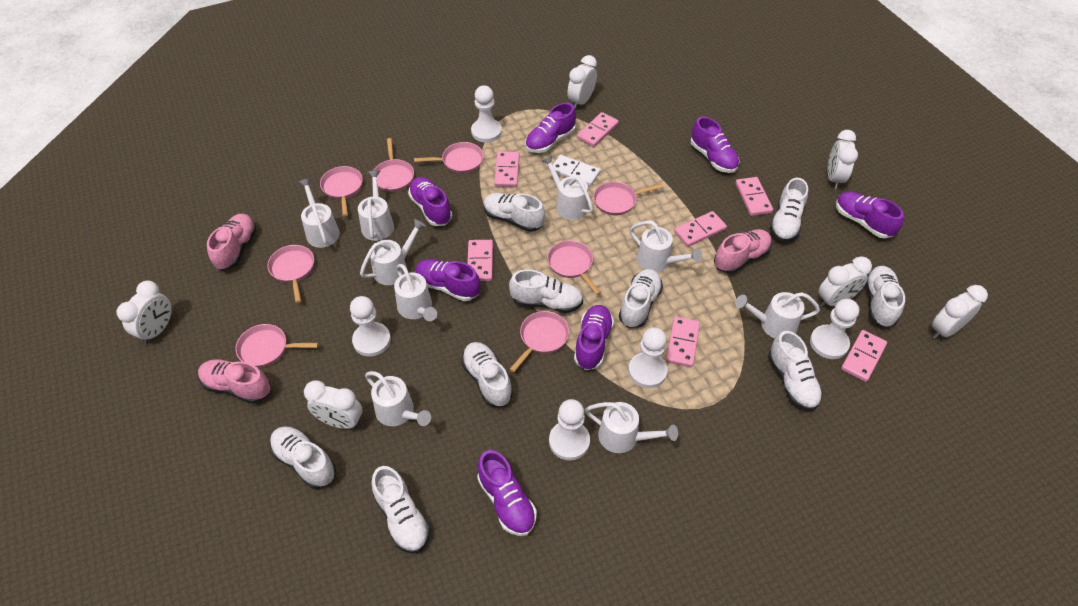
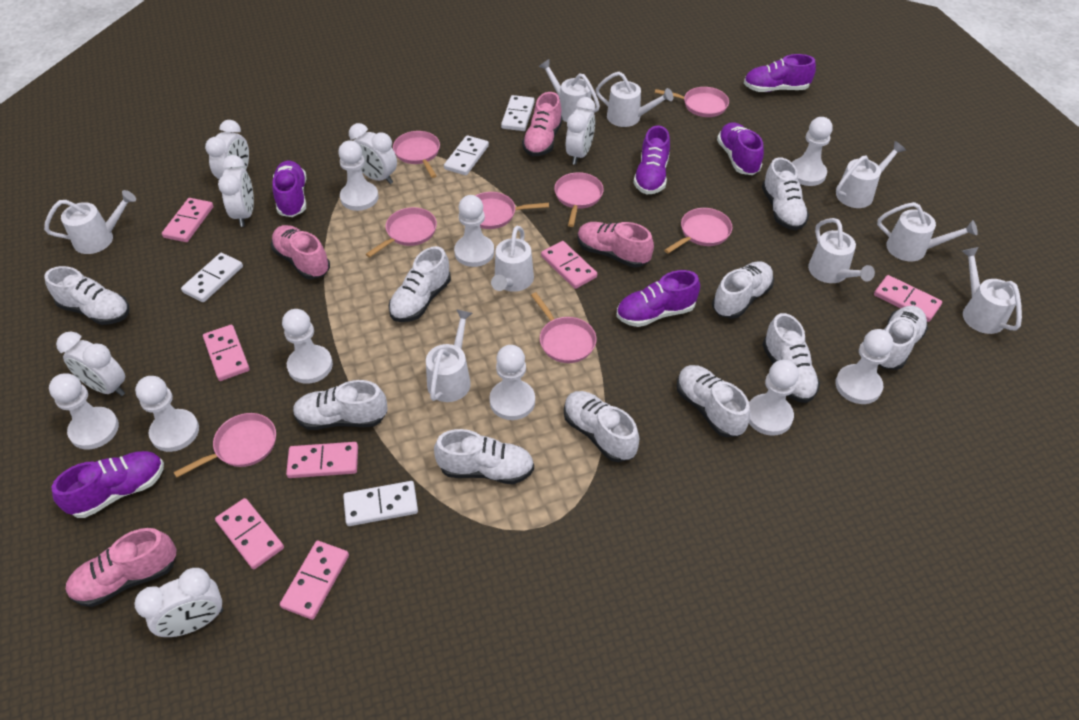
pink shoe: 3 -> 4
purple shoe: 7 -> 6
white domino: 1 -> 4
white pawn: 5 -> 9
white shoe: 9 -> 10

